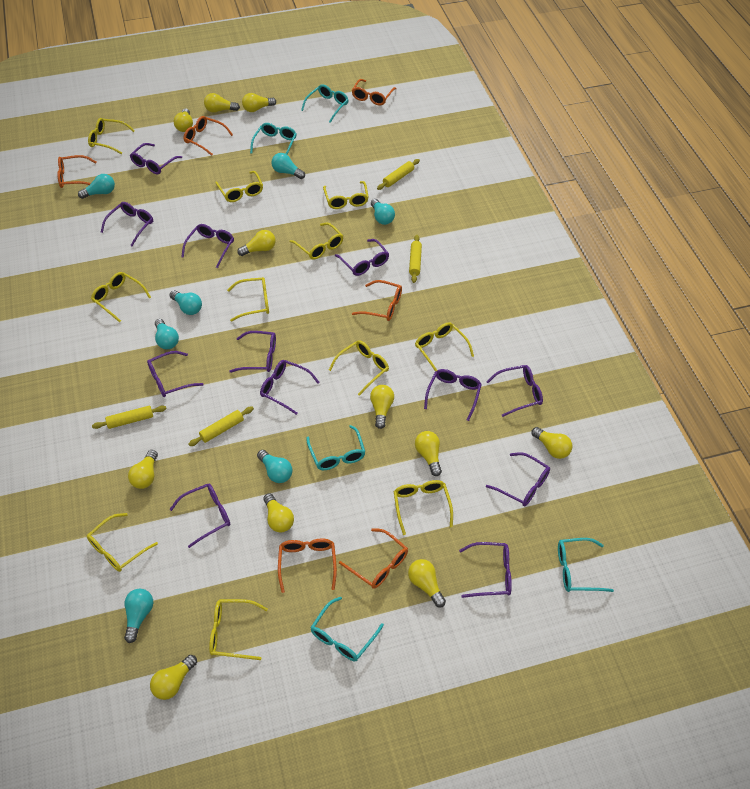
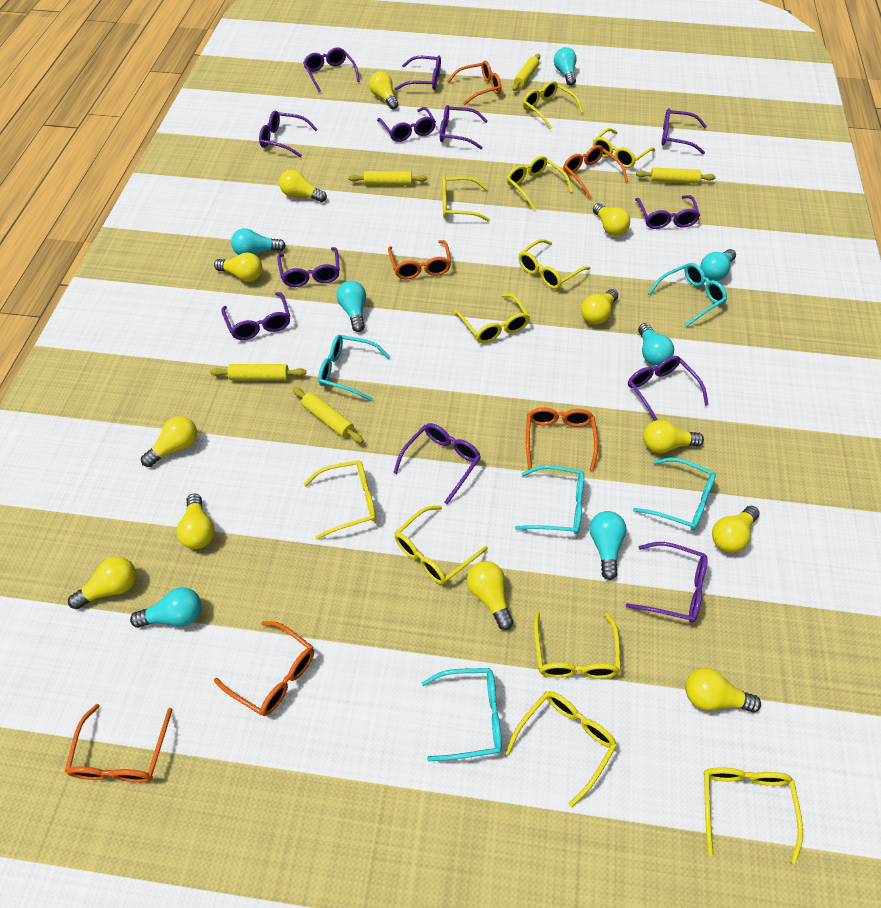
yellow light bulb: 11 -> 12
yellow rolling pin: 4 -> 5

